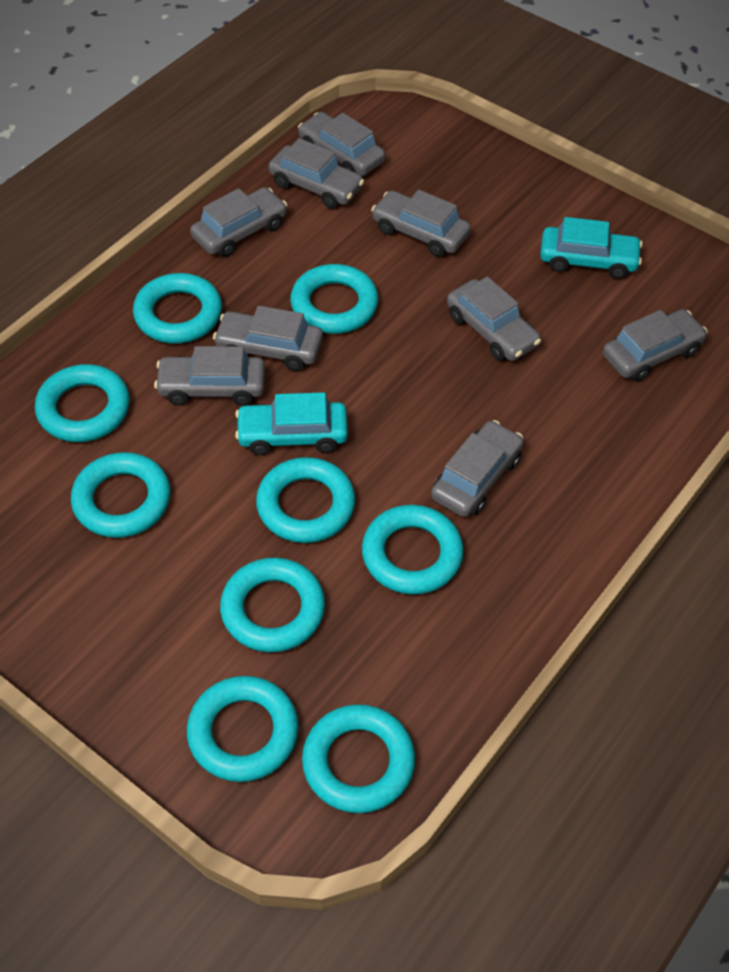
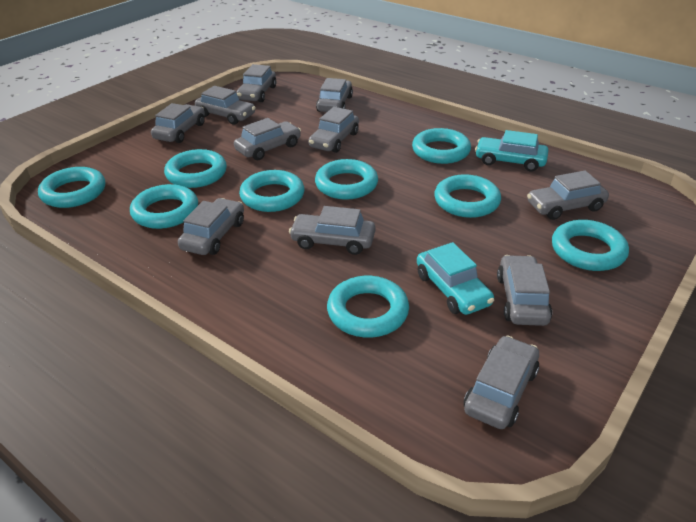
grey car: 9 -> 11

